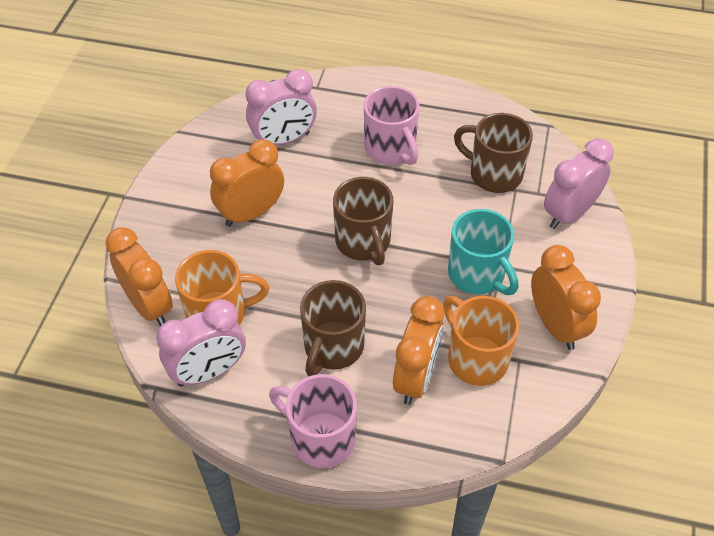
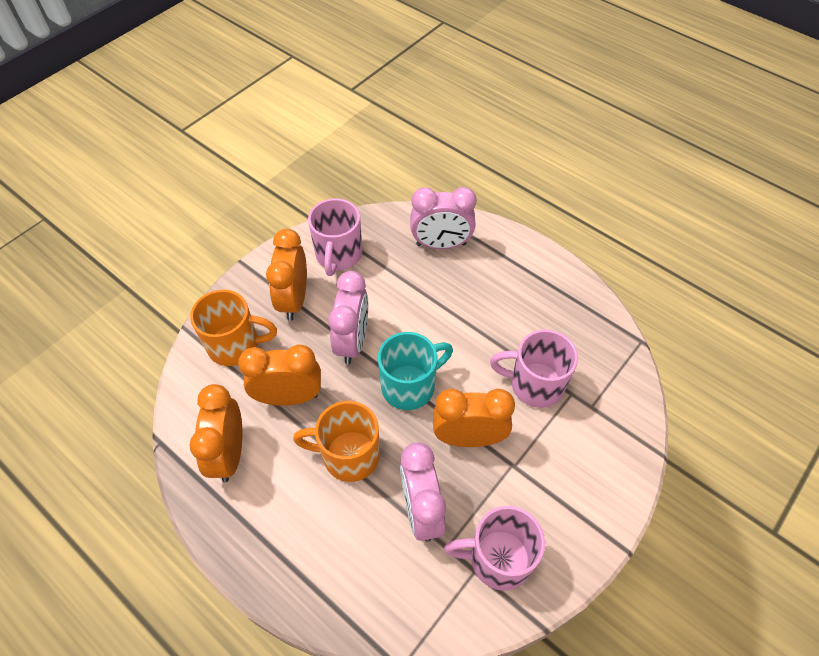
brown mug: 3 -> 0
pink mug: 2 -> 3

